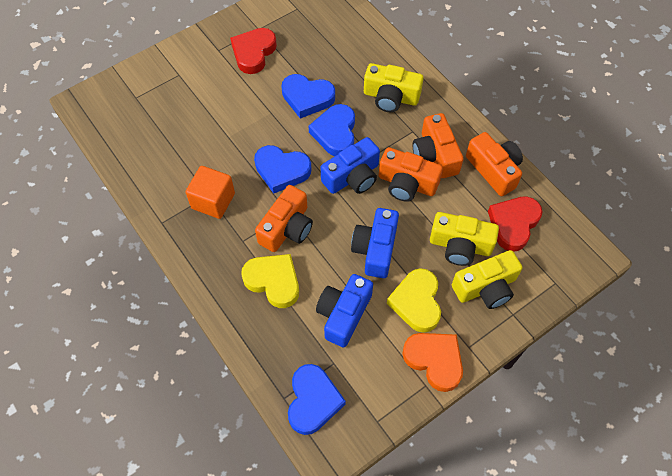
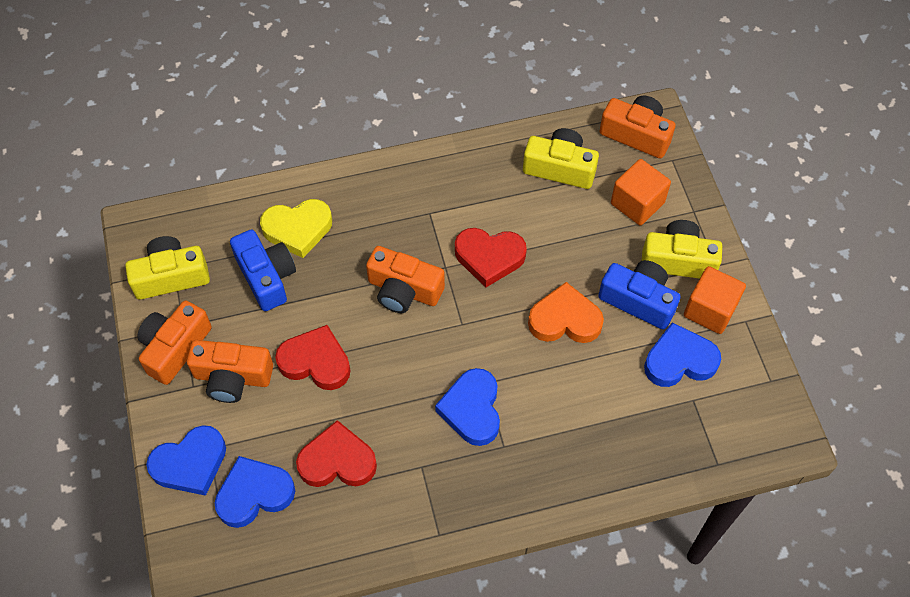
blue camera: 3 -> 2
orange cube: 1 -> 2
red heart: 2 -> 3
yellow heart: 2 -> 1

